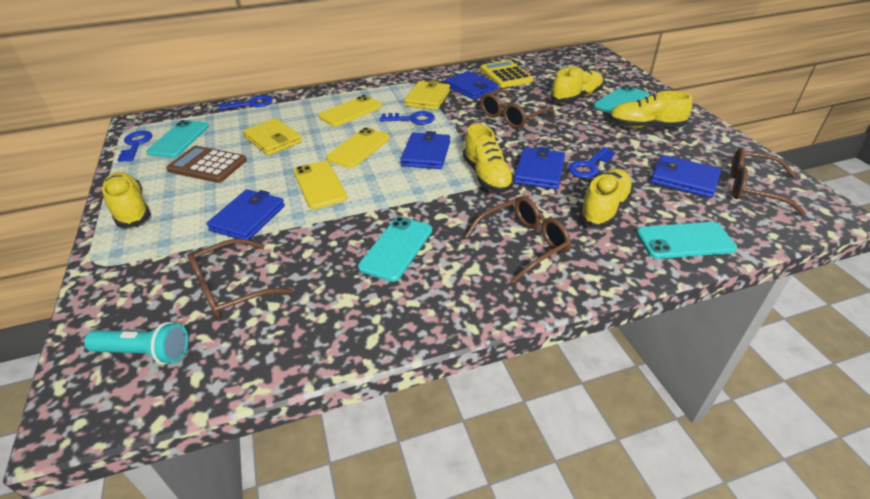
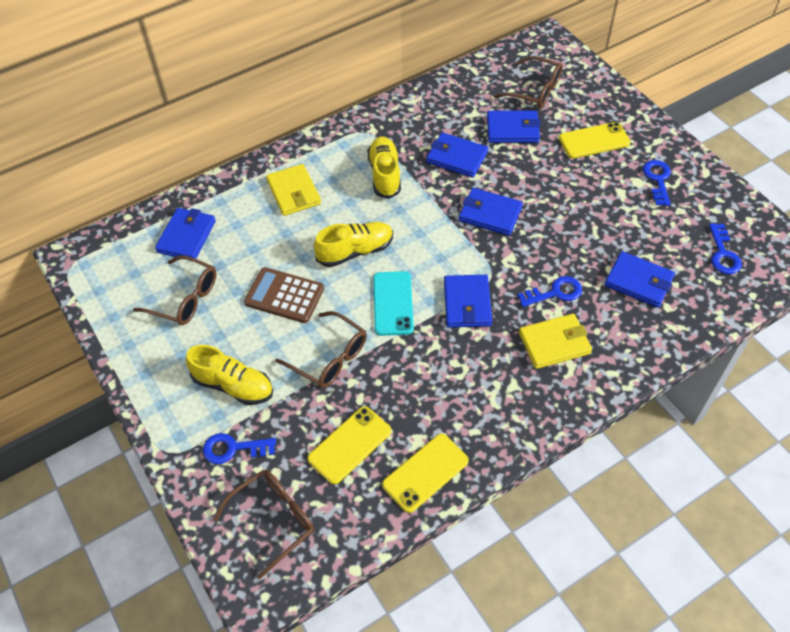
blue wallet: 5 -> 6
turquoise flashlight: 1 -> 0
turquoise phone: 4 -> 1
yellow calculator: 1 -> 0
yellow shoe: 5 -> 3

